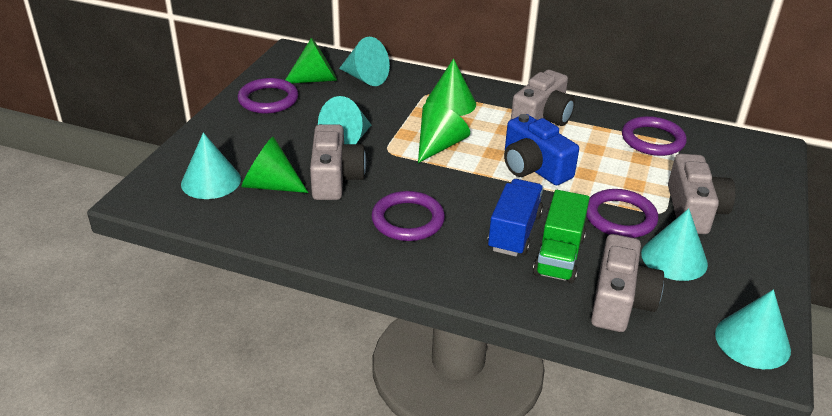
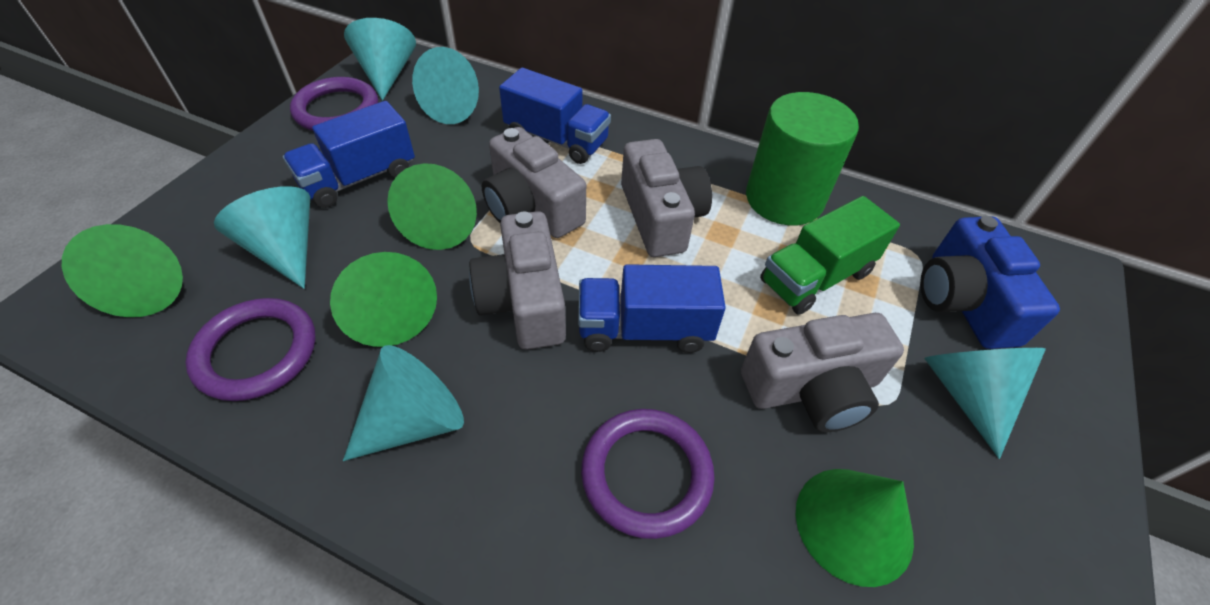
blue truck: 1 -> 3
green cylinder: 0 -> 1
purple ring: 4 -> 3

